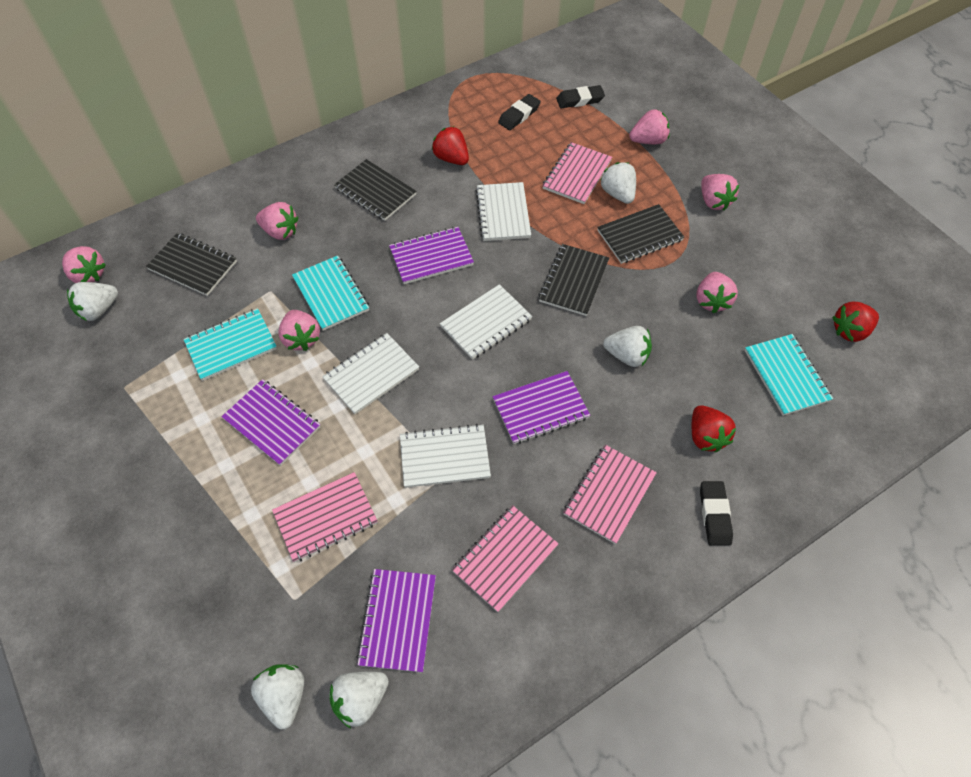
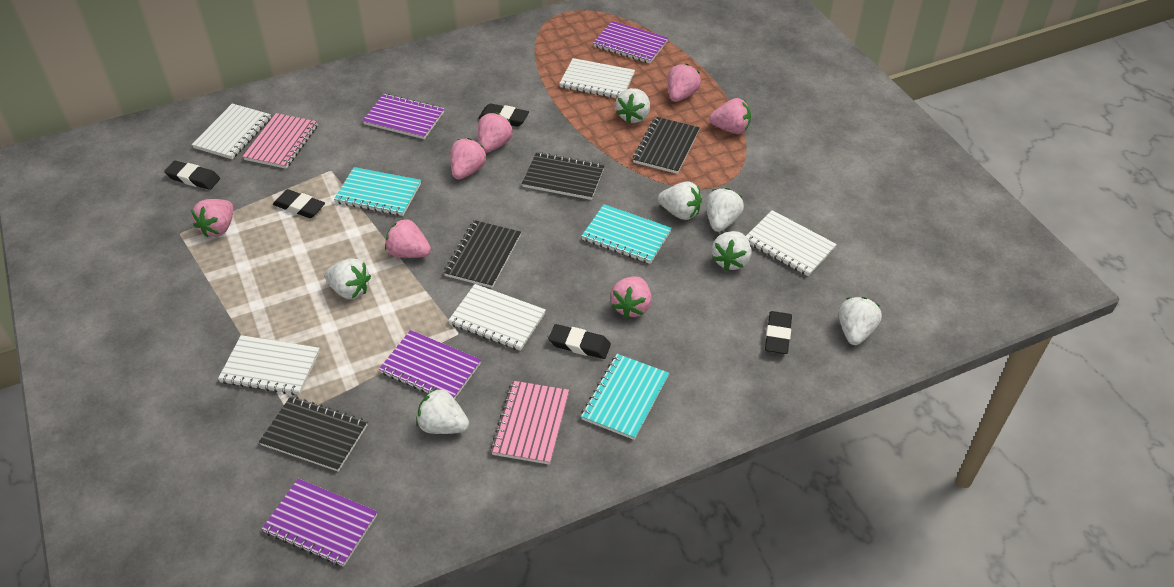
black eraser: 3 -> 5
pink notebook: 4 -> 2
pink strawberry: 6 -> 7
red strawberry: 3 -> 0
white notebook: 4 -> 5
white strawberry: 5 -> 7

